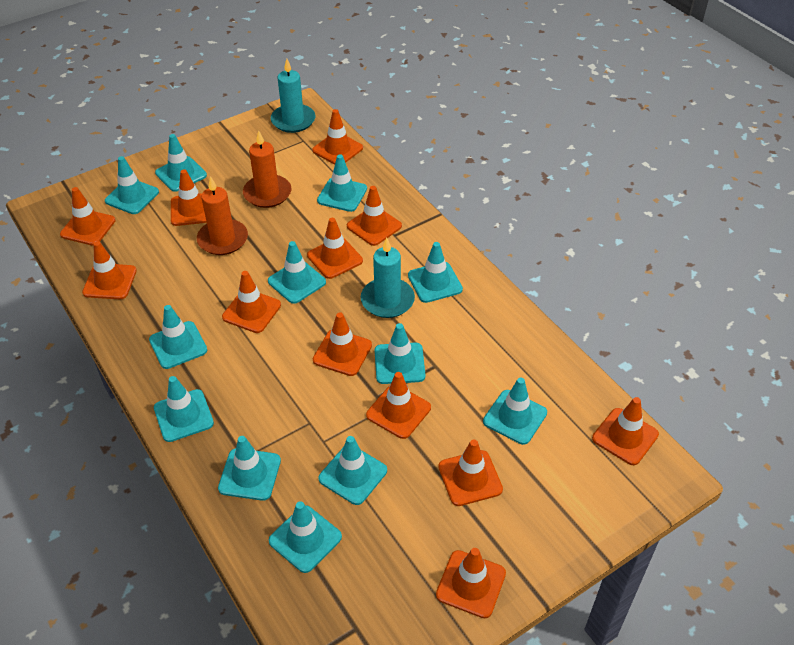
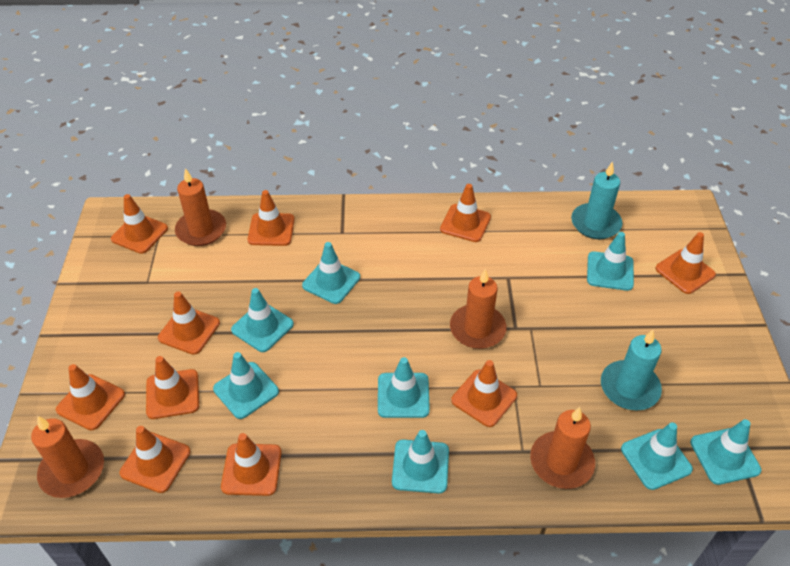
orange candle: 2 -> 4
orange traffic cone: 12 -> 10
turquoise traffic cone: 12 -> 8

